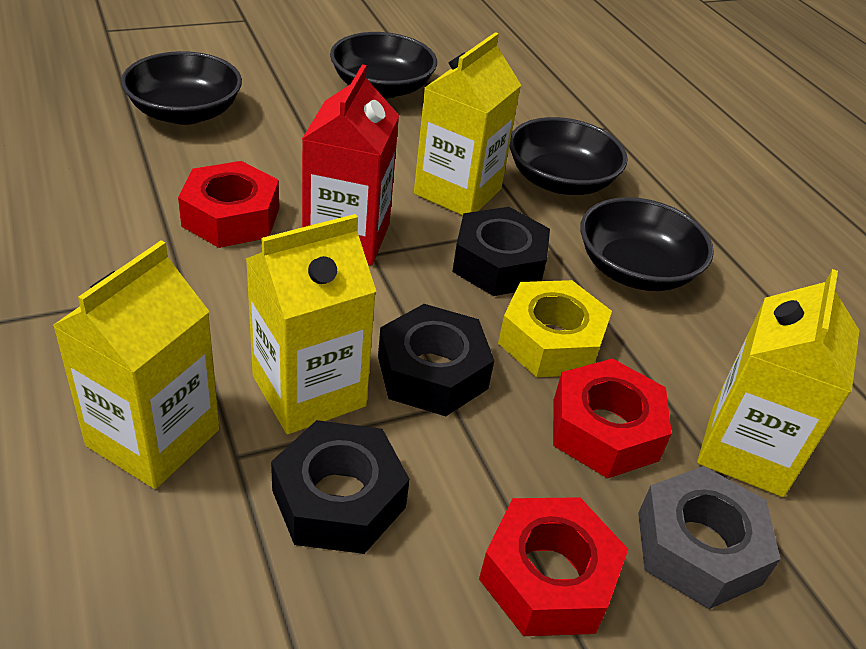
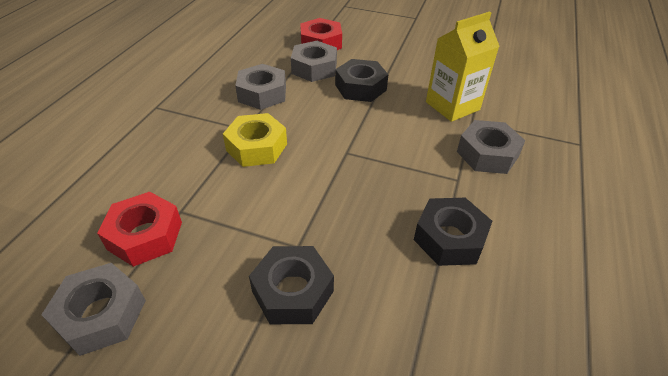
black bowl: 4 -> 0
grey nut: 1 -> 4
red carton: 1 -> 0
red nut: 3 -> 2
yellow carton: 4 -> 1

